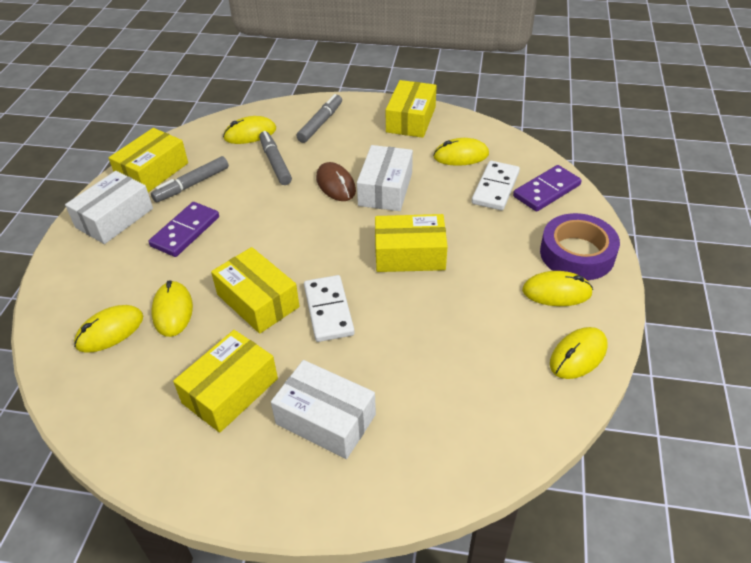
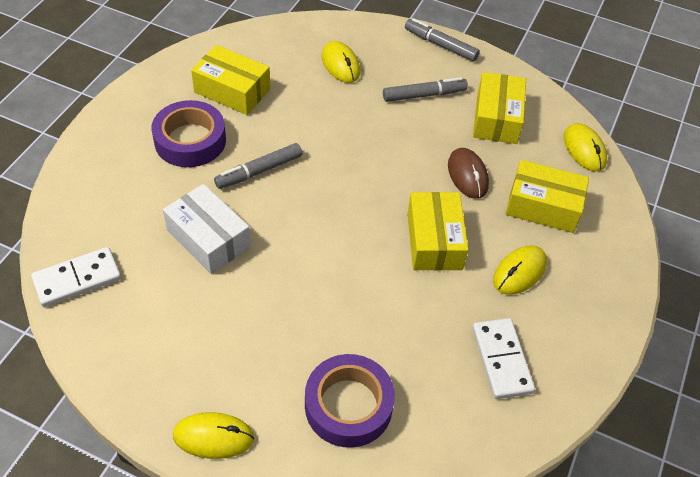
purple domino: 2 -> 0
purple tape: 1 -> 2
white box: 3 -> 1
yellow box: 5 -> 4
yellow mouse: 6 -> 4

